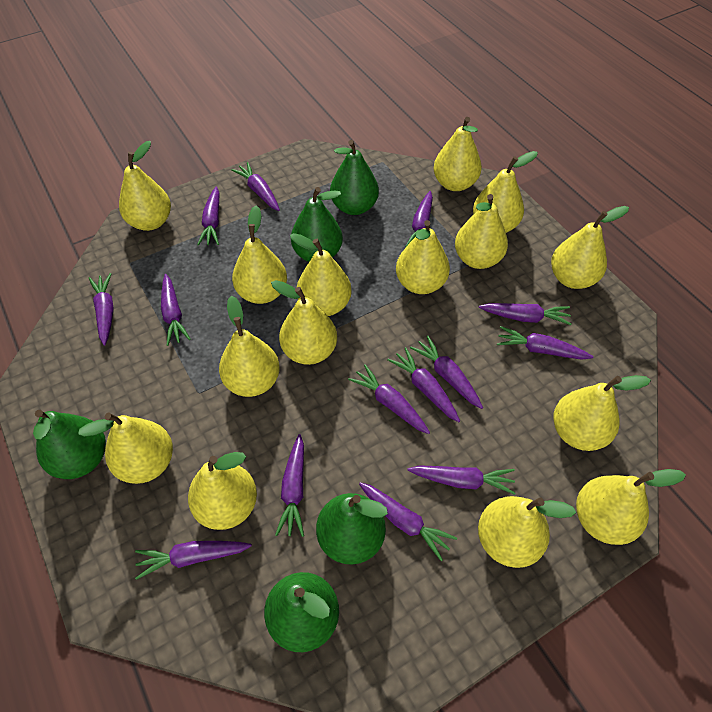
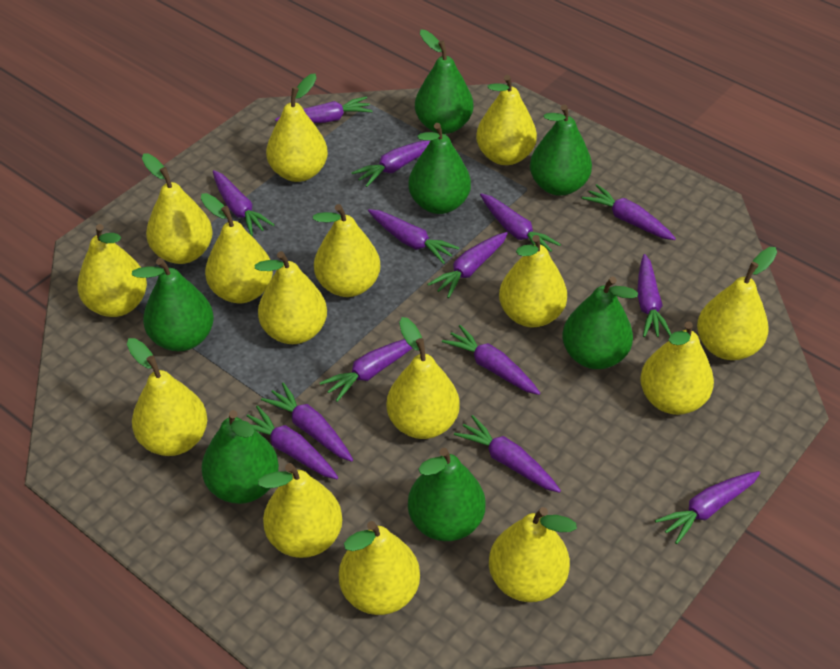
green pear: 5 -> 7

